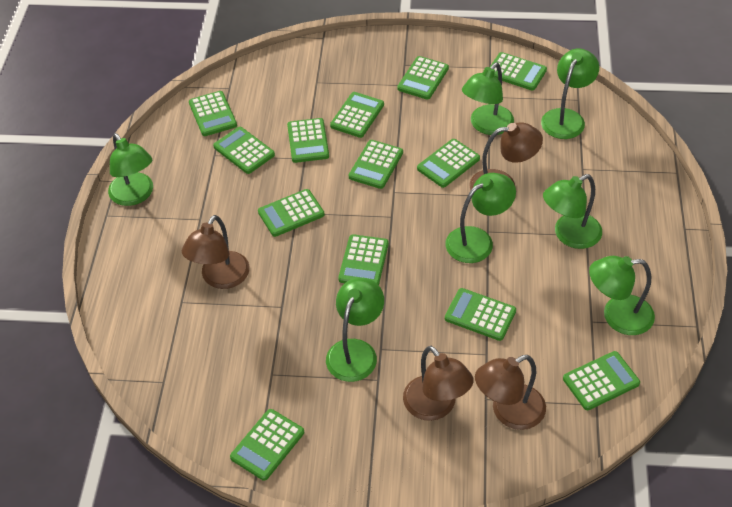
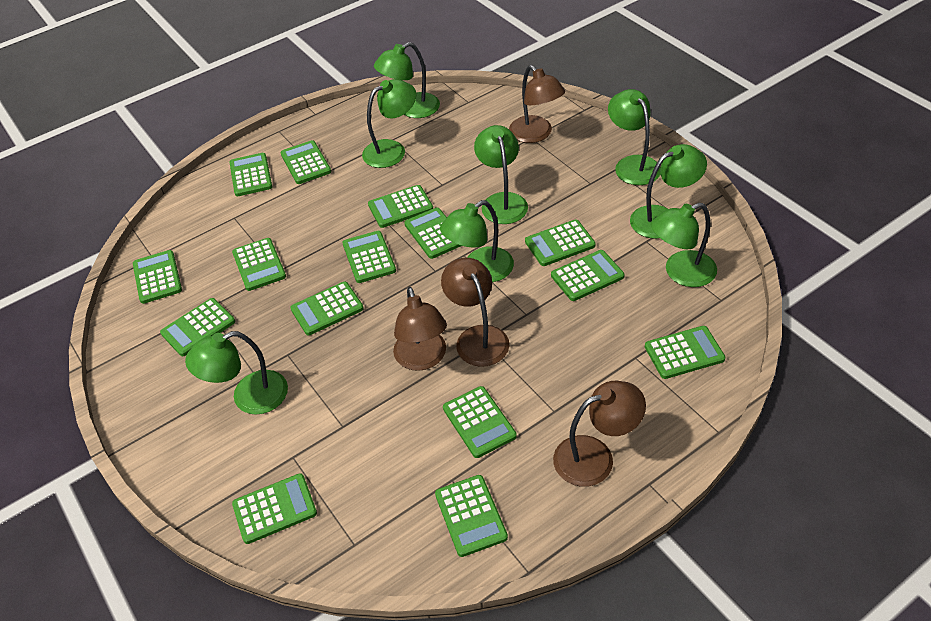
green calculator: 13 -> 15
green lamp: 7 -> 8

